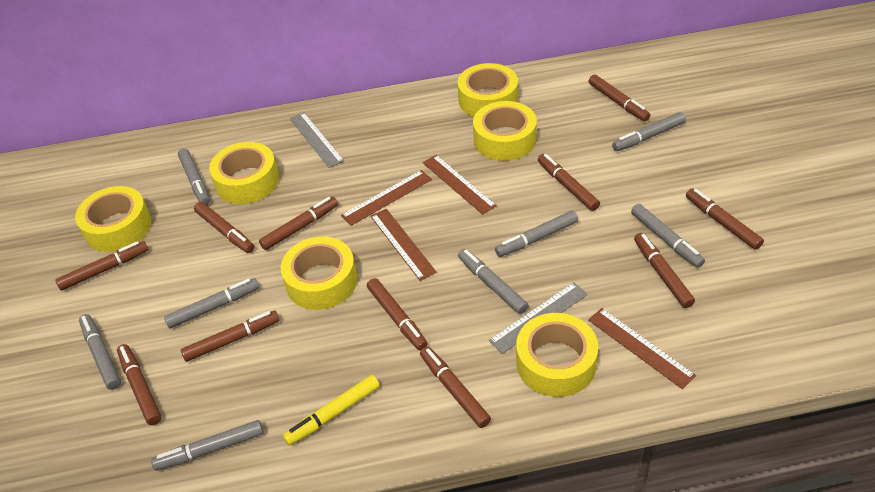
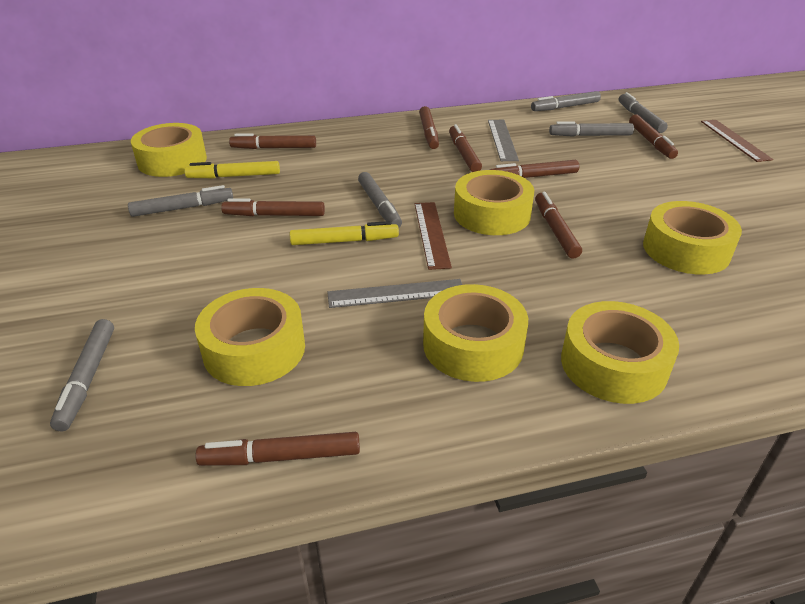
brown marker: 11 -> 8
brown ruler: 4 -> 2
grey marker: 8 -> 6
yellow marker: 1 -> 2

